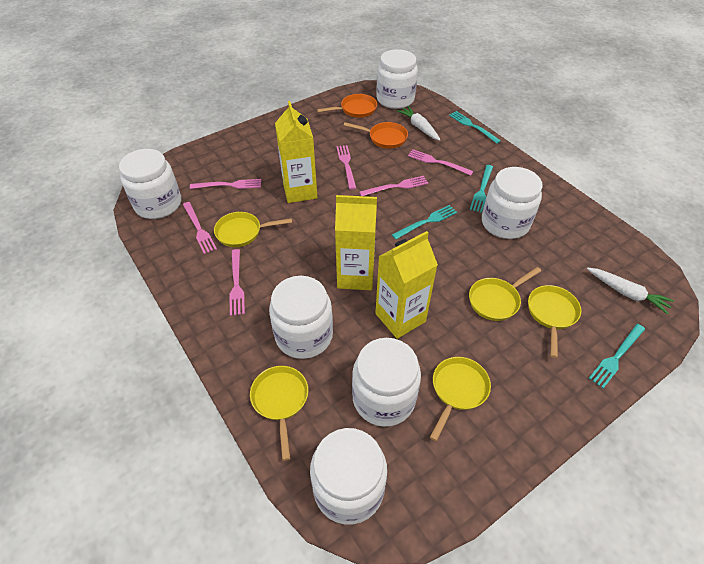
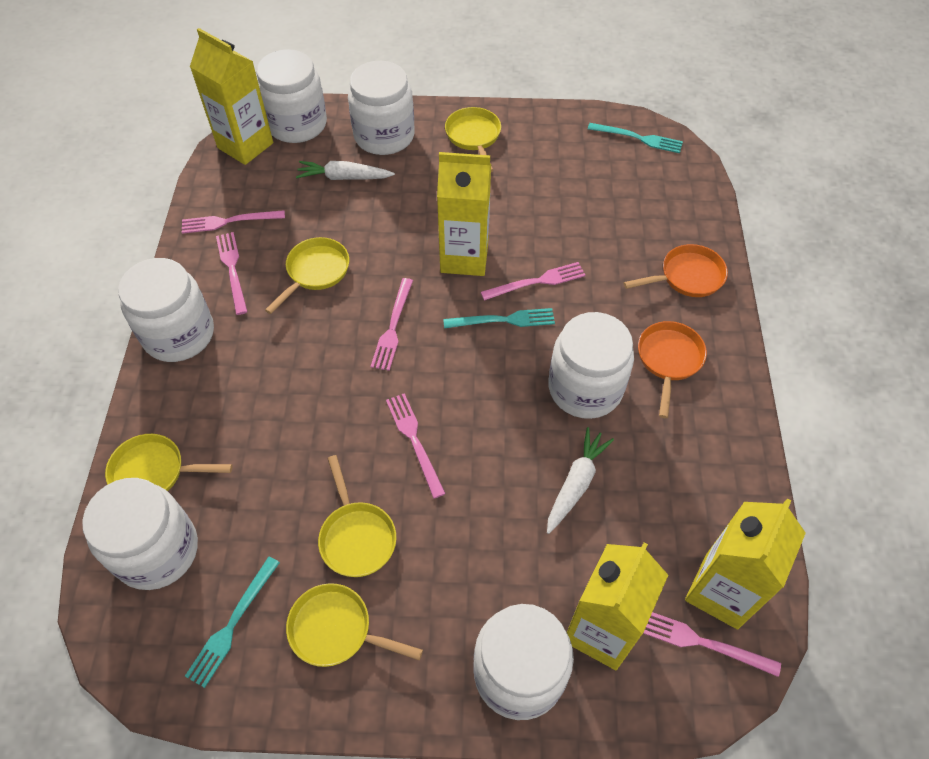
turquoise fork: 4 -> 3
yellow carton: 3 -> 4

